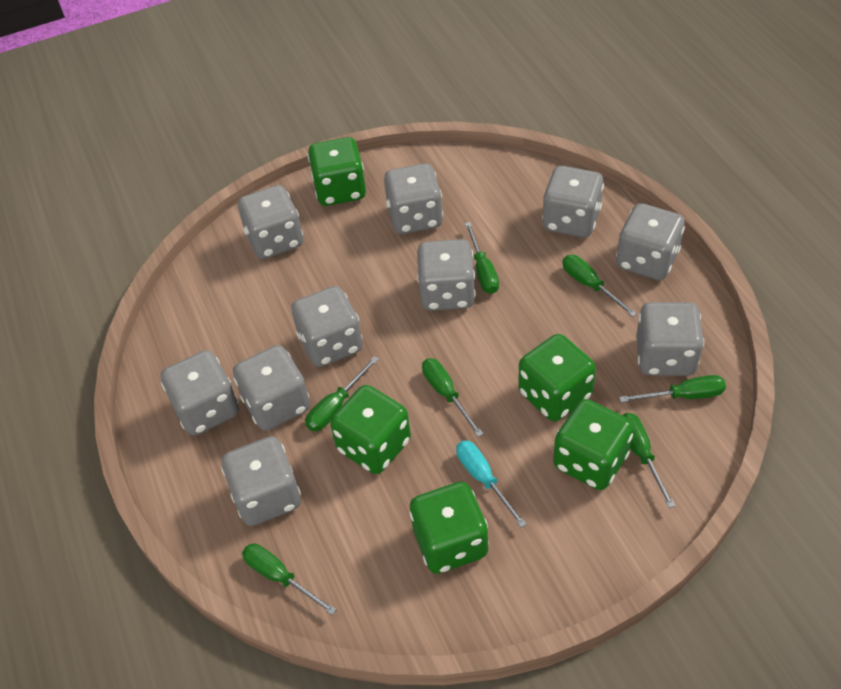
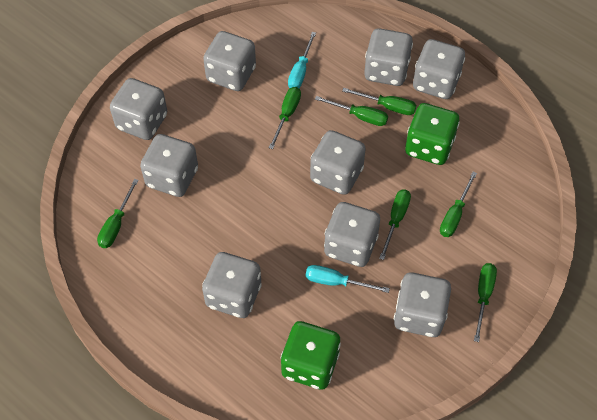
green dice: 5 -> 2
grey dice: 10 -> 9
turquoise screwdriver: 1 -> 2

